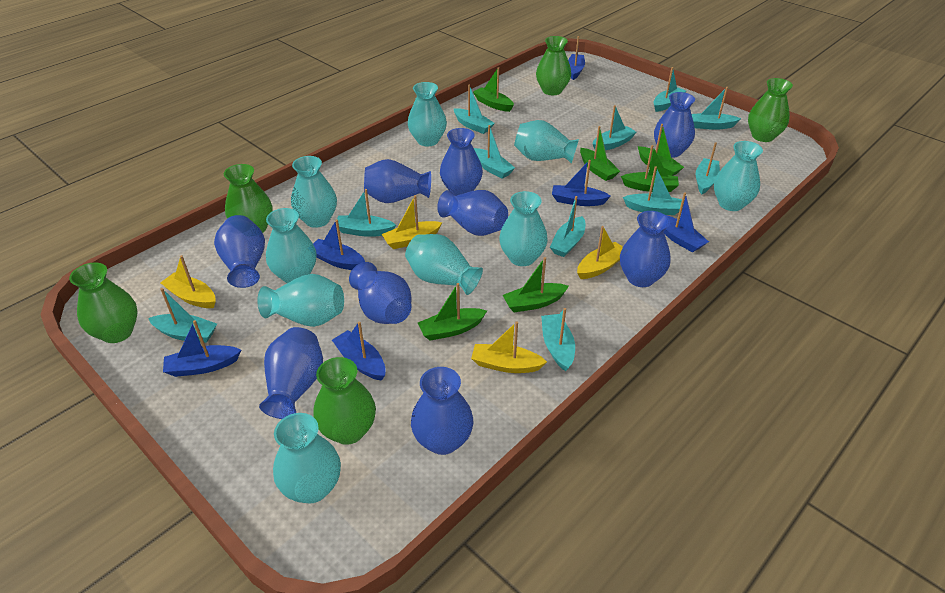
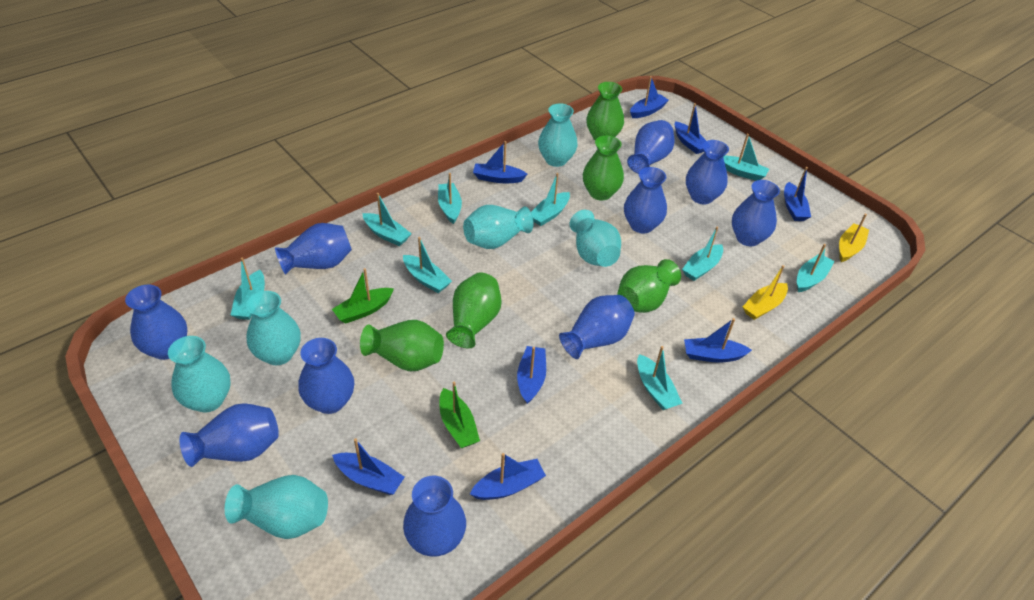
blue boat: 6 -> 8
blue vase: 9 -> 10
green boat: 6 -> 2
turquoise boat: 11 -> 9
turquoise vase: 9 -> 6
yellow boat: 4 -> 2

